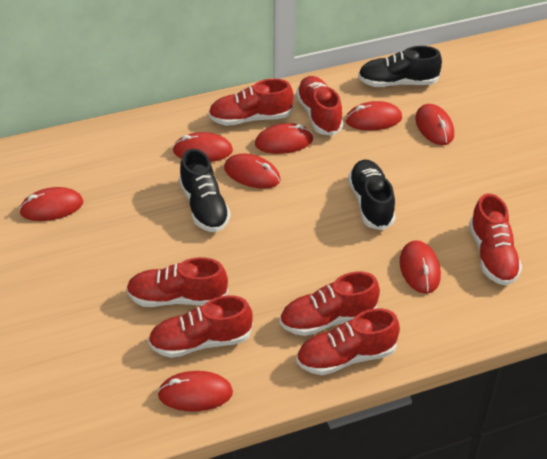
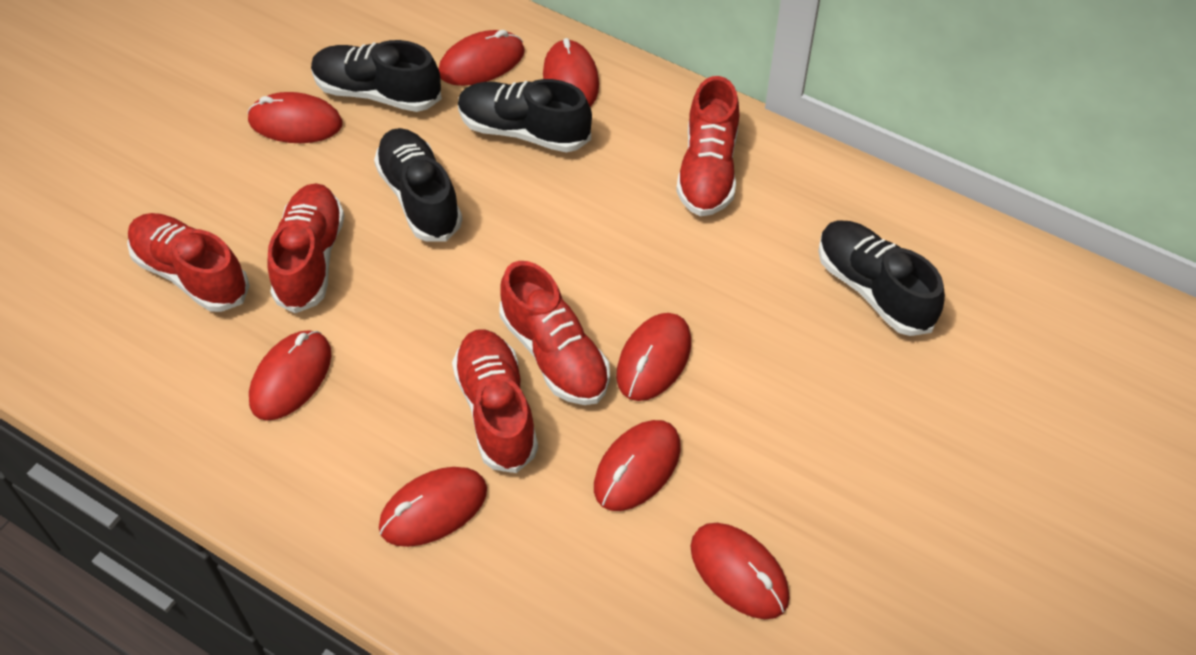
black shoe: 3 -> 4
red shoe: 7 -> 5

